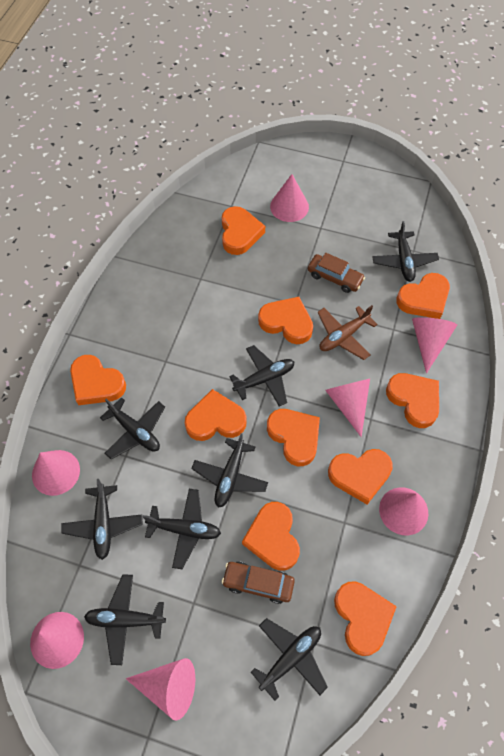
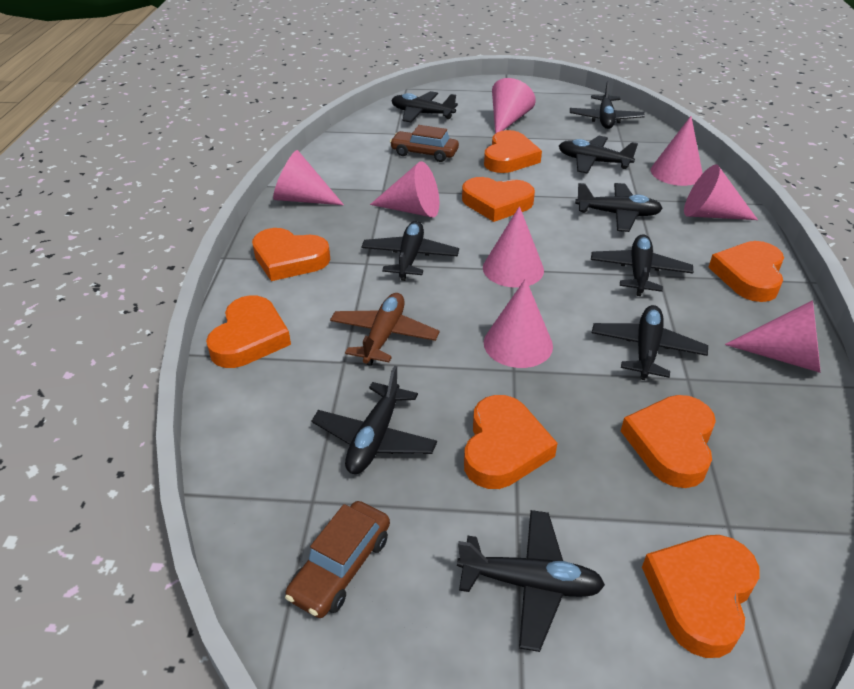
black plane: 8 -> 9
orange heart: 10 -> 8
pink cone: 7 -> 8

